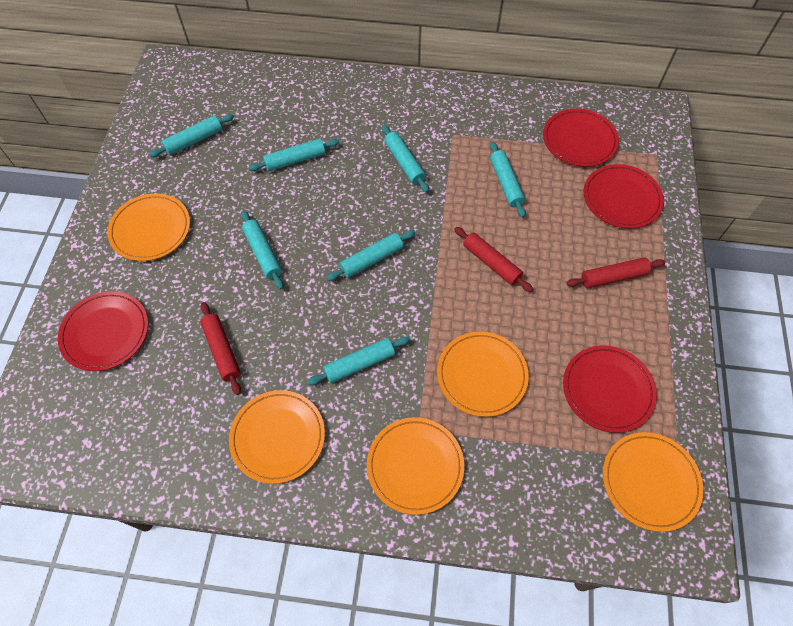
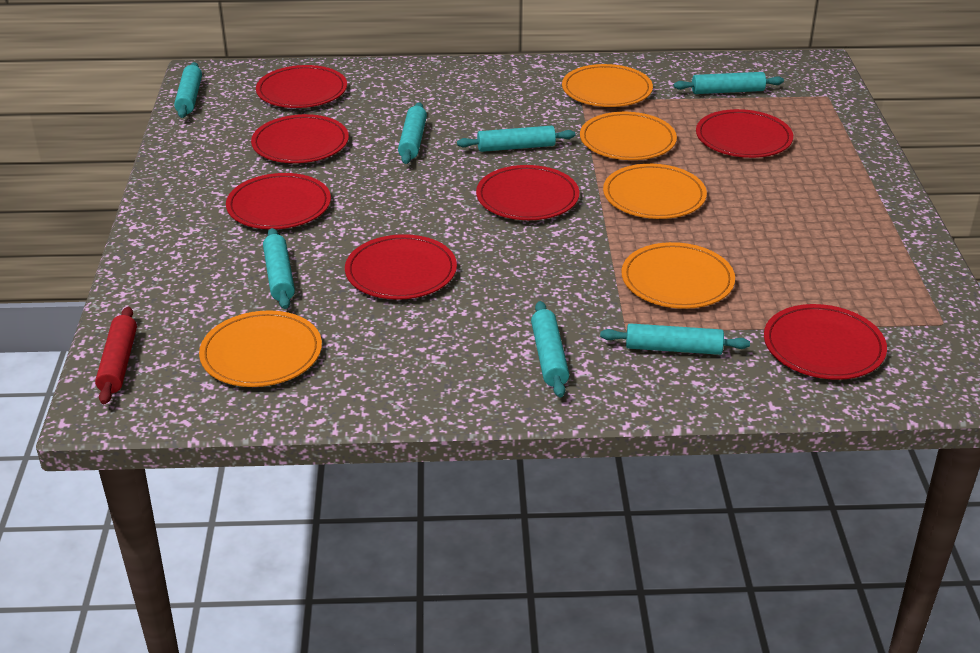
red plate: 4 -> 7
red rolling pin: 3 -> 1

